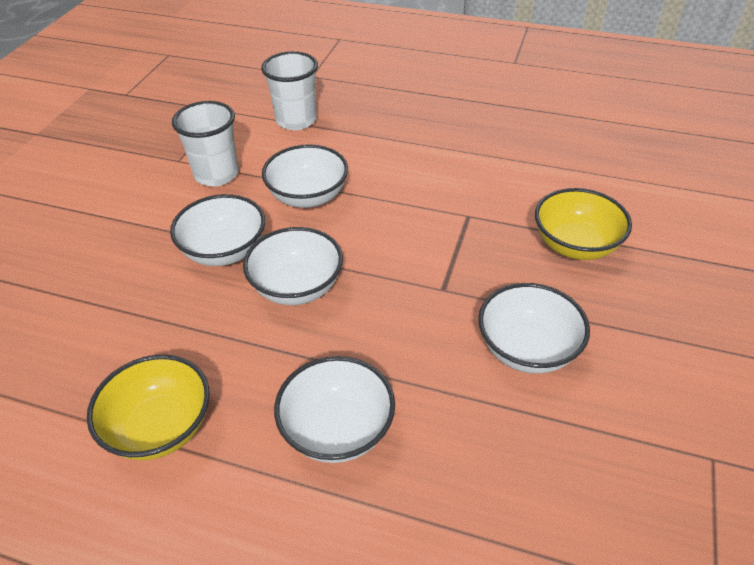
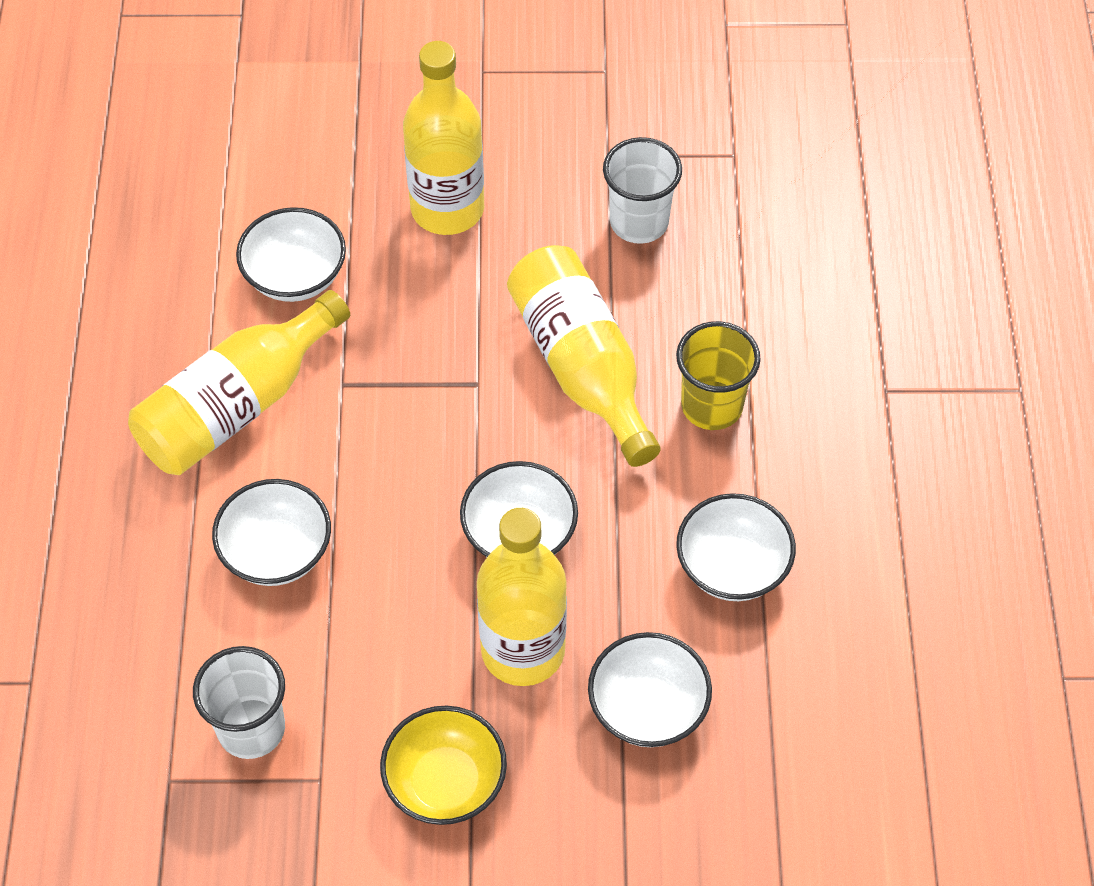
yellow bottle: 0 -> 4
yellow bowl: 2 -> 1
yellow cup: 0 -> 1

